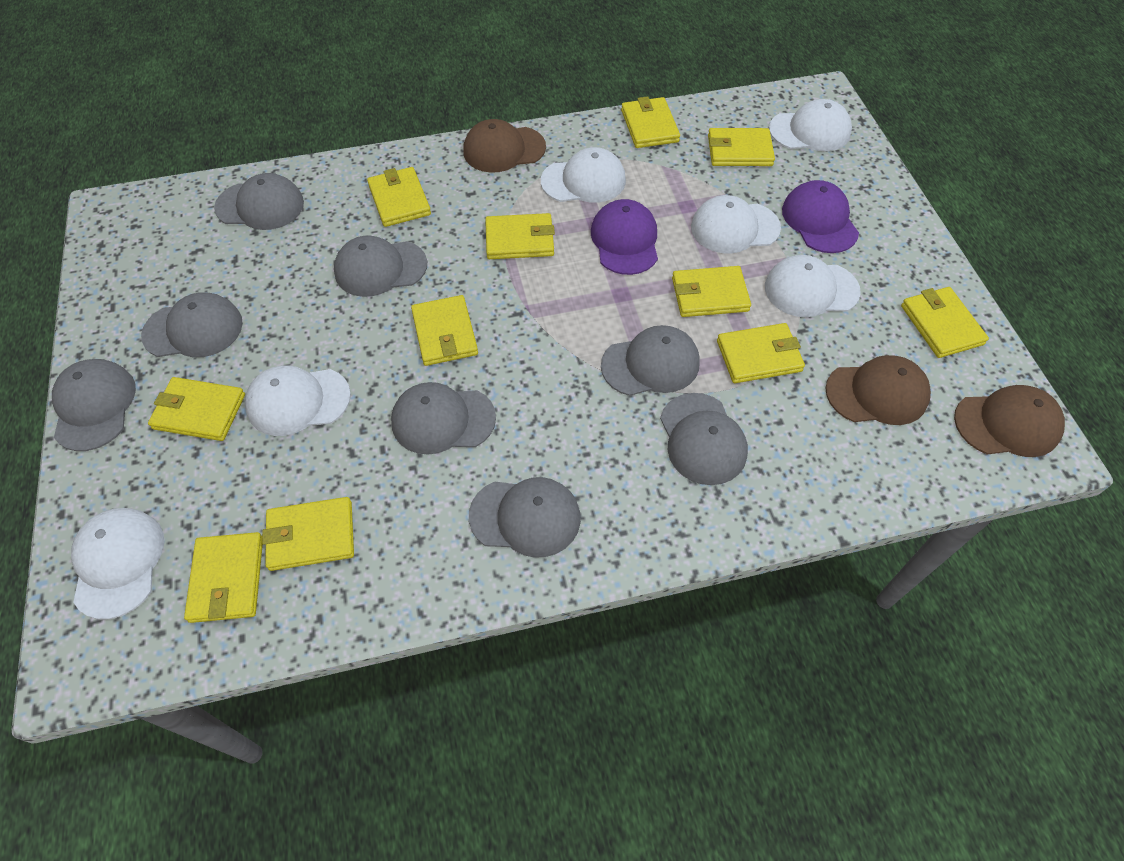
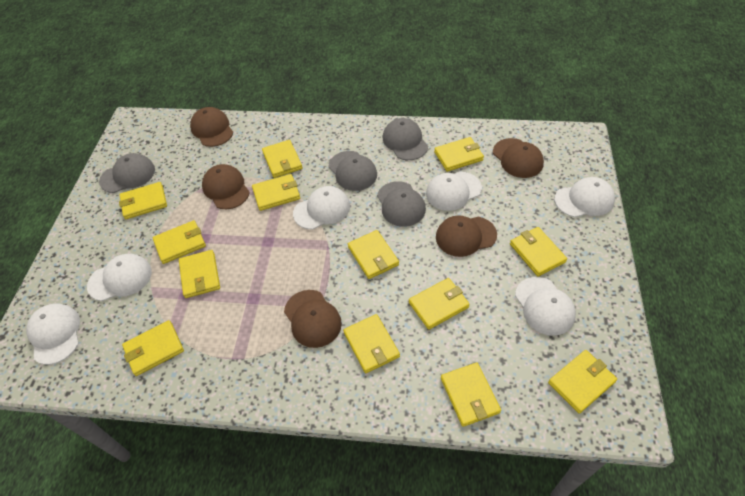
brown cap: 3 -> 5
grey cap: 8 -> 4
purple cap: 2 -> 0
yellow wallet: 11 -> 13

